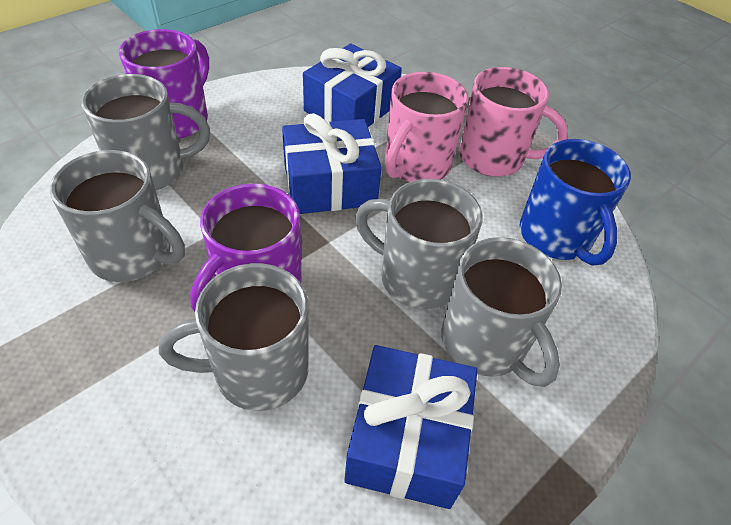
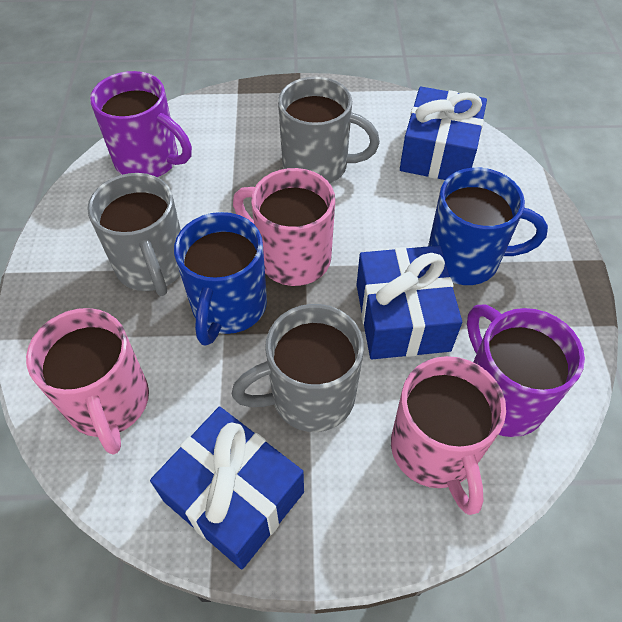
blue mug: 1 -> 2
grey mug: 5 -> 3
pink mug: 2 -> 3

